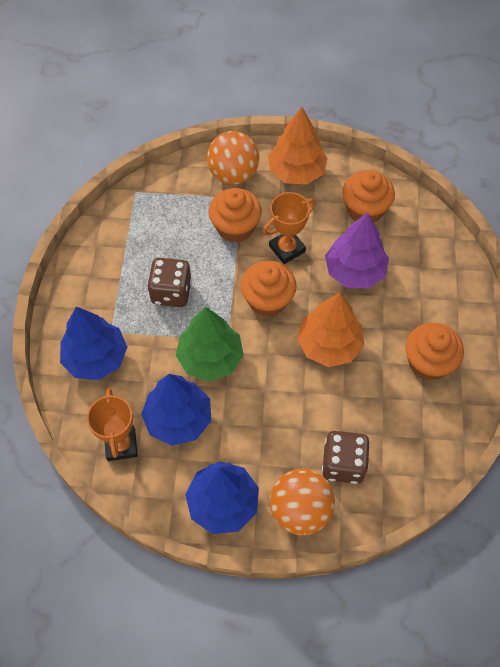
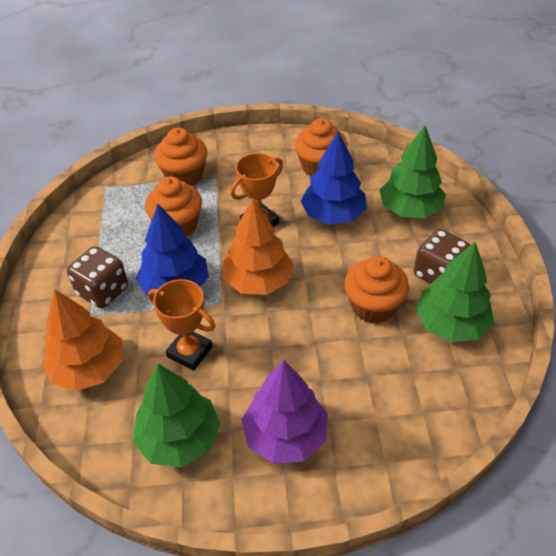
blue tree: 3 -> 2
green tree: 1 -> 3
orange ball: 2 -> 0

